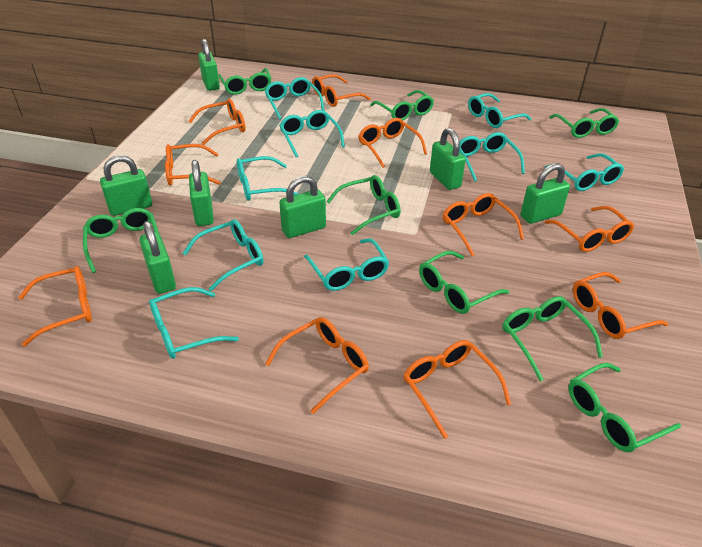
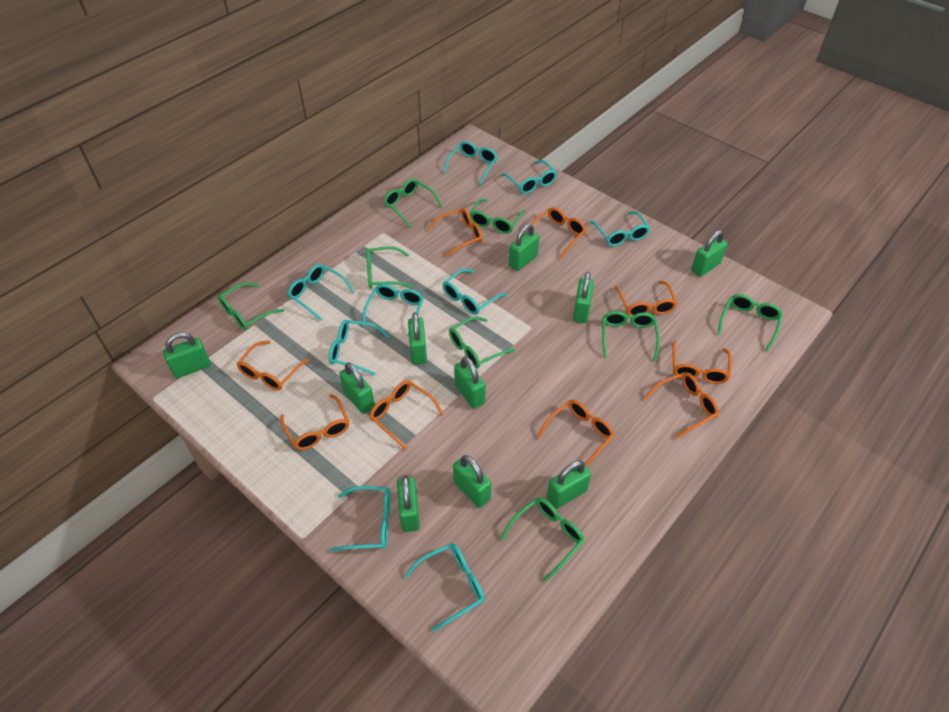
green padlock: 7 -> 10
orange glasses: 10 -> 9

